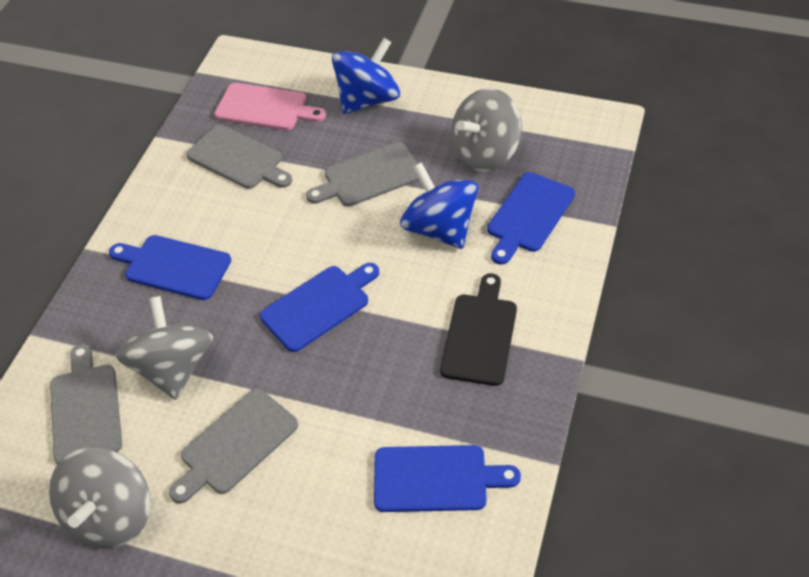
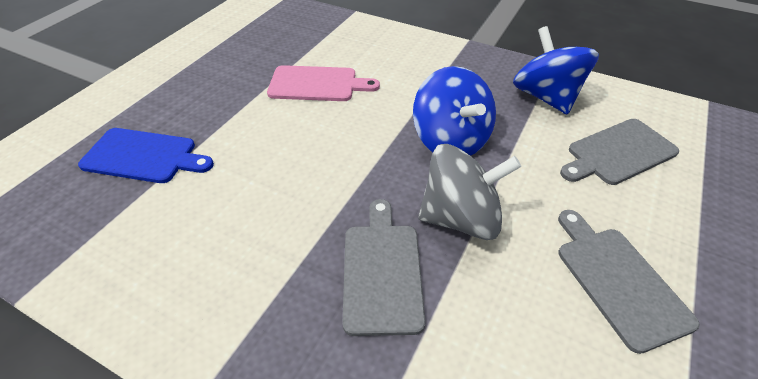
black cutting board: 1 -> 0
blue cutting board: 4 -> 1
grey cutting board: 4 -> 3
grey spinning top: 3 -> 1

